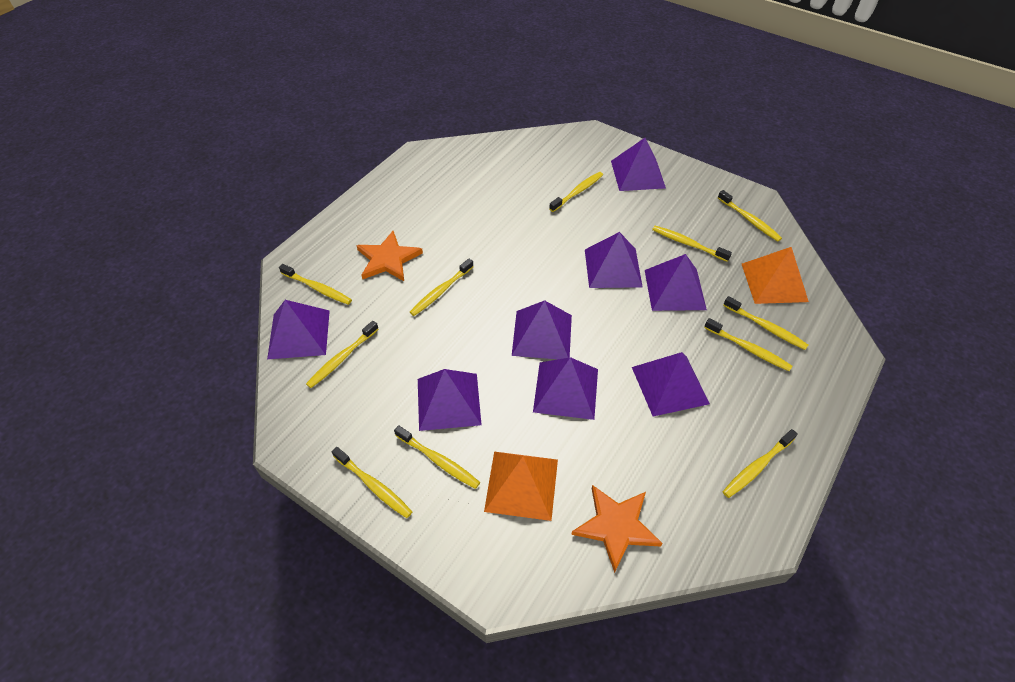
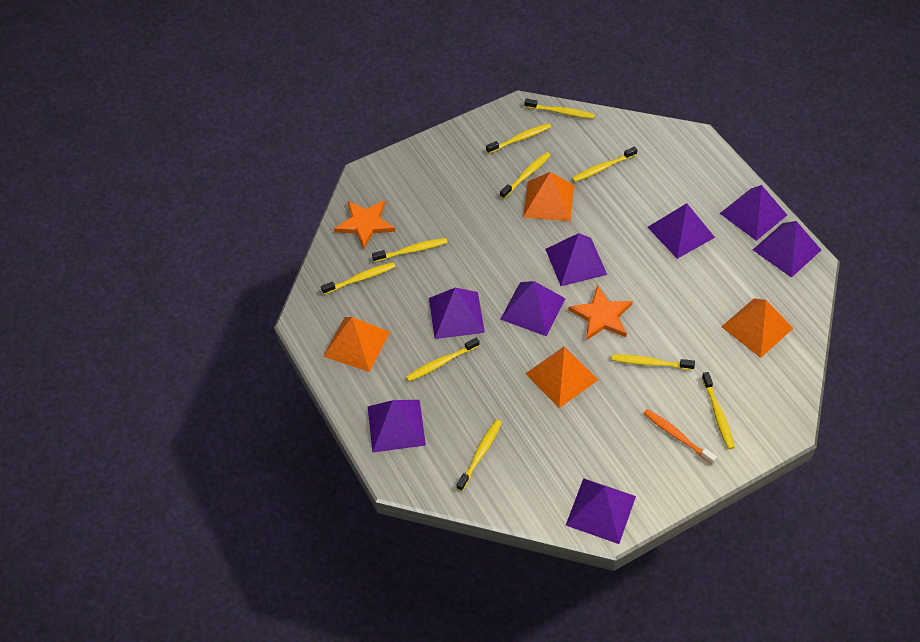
orange pyramid: 2 -> 4
orange toothbrush: 0 -> 1
yellow toothbrush: 11 -> 10

